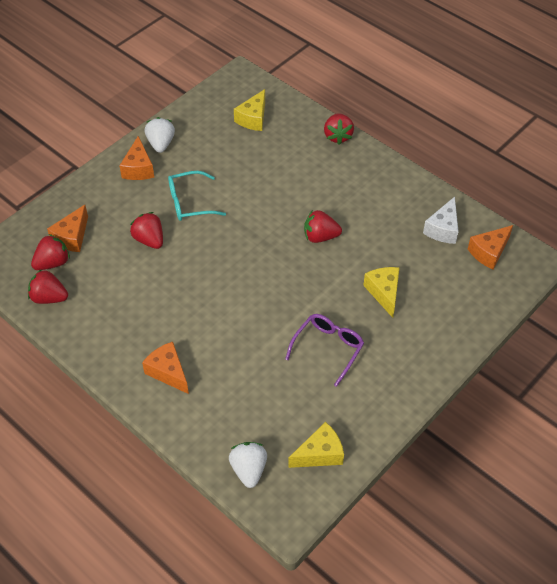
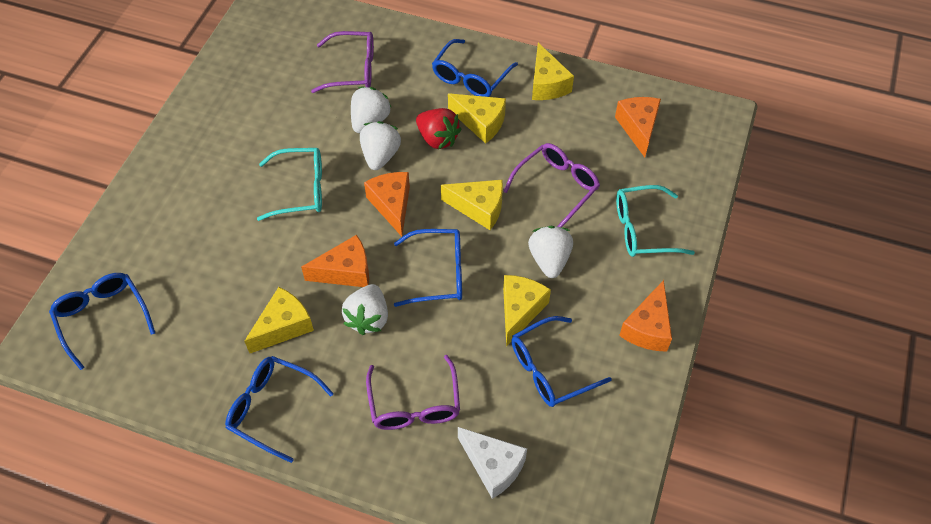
blue glasses: 0 -> 5
purple glasses: 1 -> 3
red strawberry: 5 -> 1
turquoise glasses: 1 -> 2
white strawberry: 2 -> 4
yellow cheese: 3 -> 5

